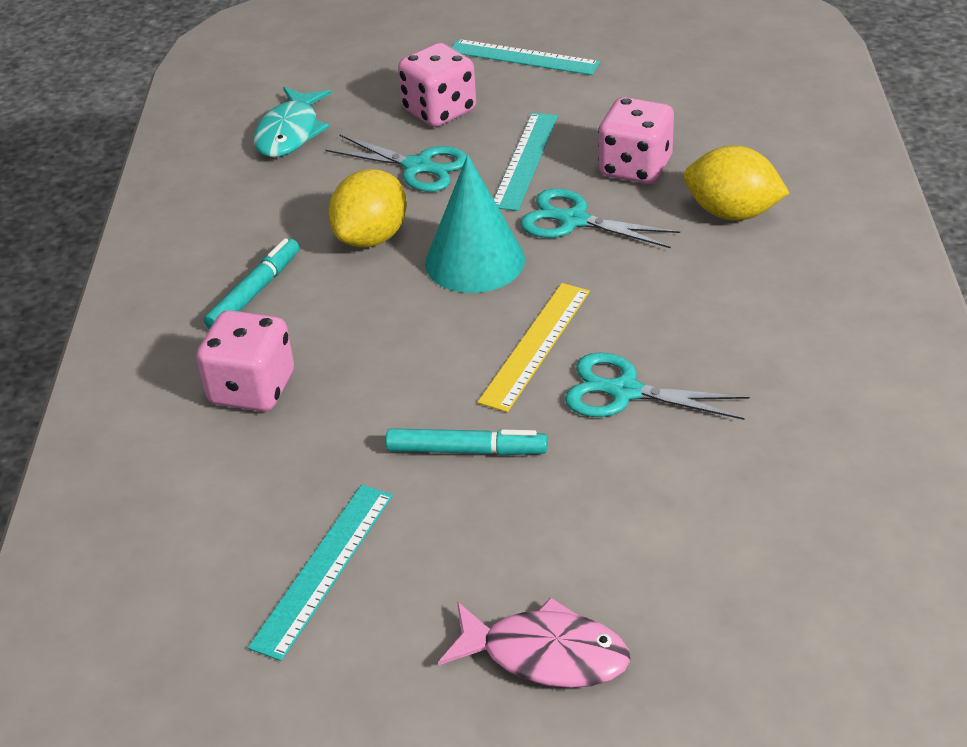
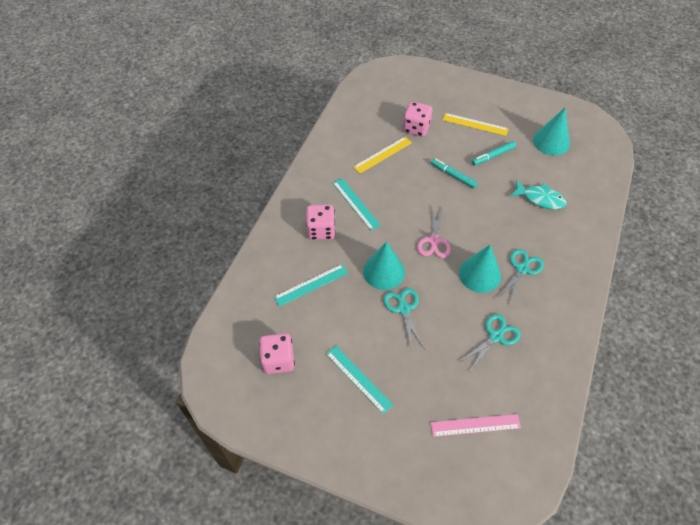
pink fish: 1 -> 0
pink ruler: 0 -> 1
pink scissors: 0 -> 1
turquoise cone: 1 -> 3
yellow lemon: 2 -> 0
yellow ruler: 1 -> 2

